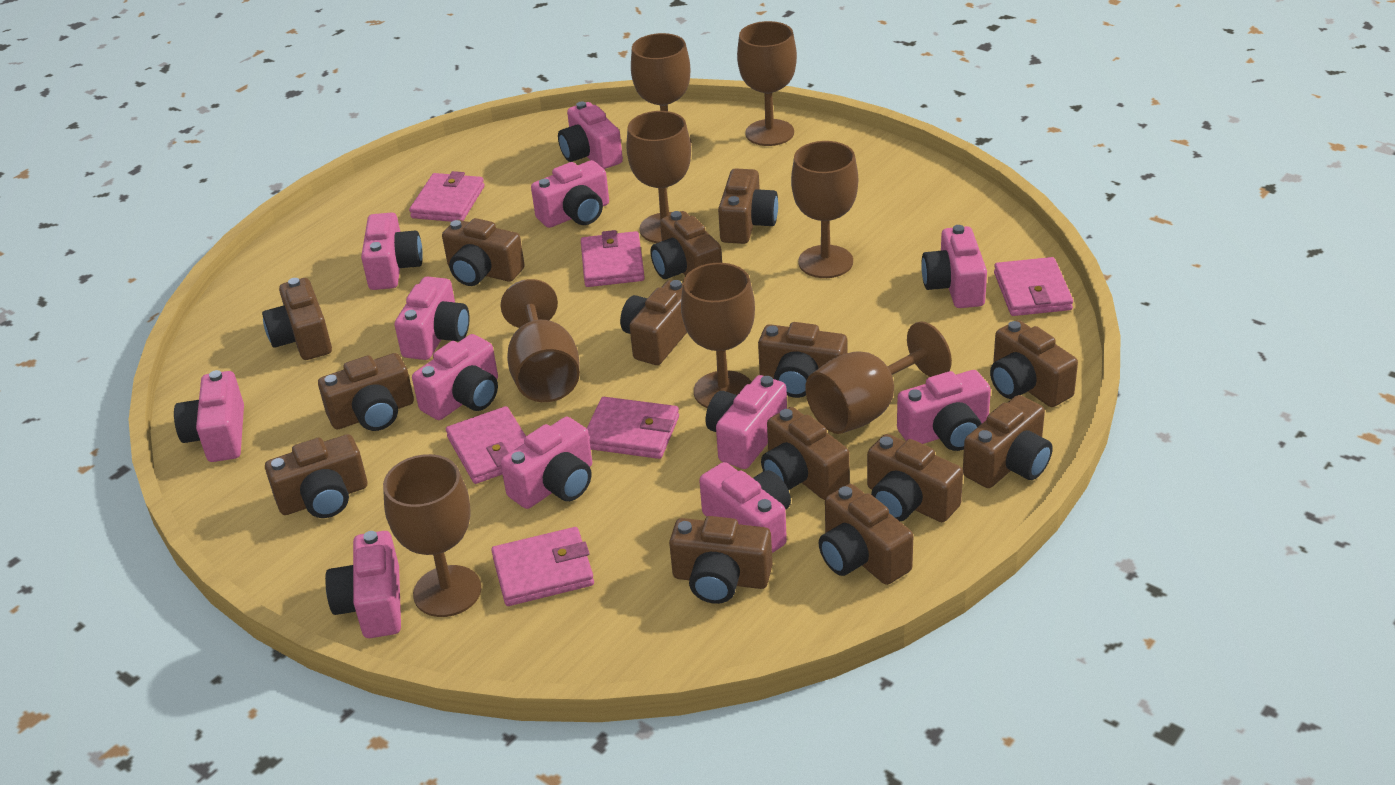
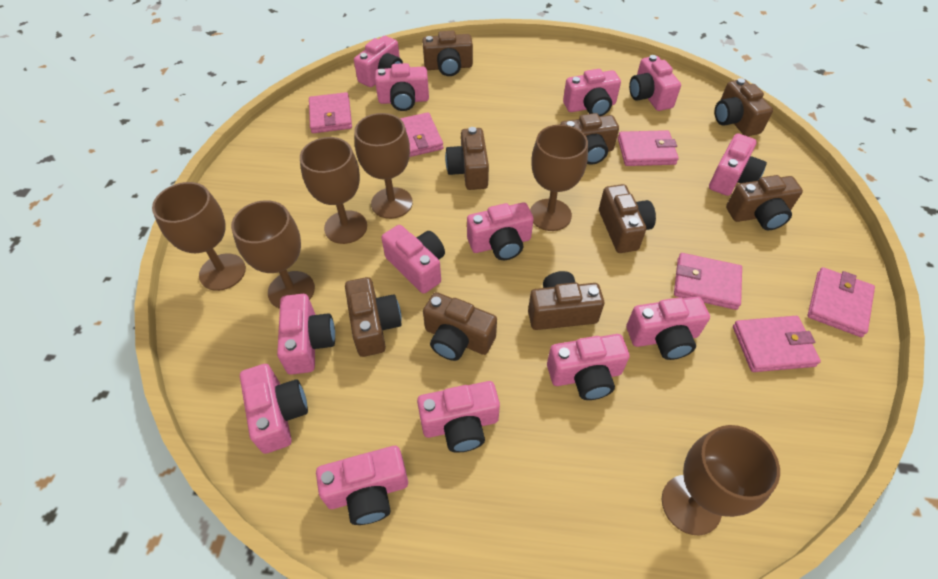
brown camera: 14 -> 9
brown goblet: 8 -> 6
pink camera: 12 -> 13

